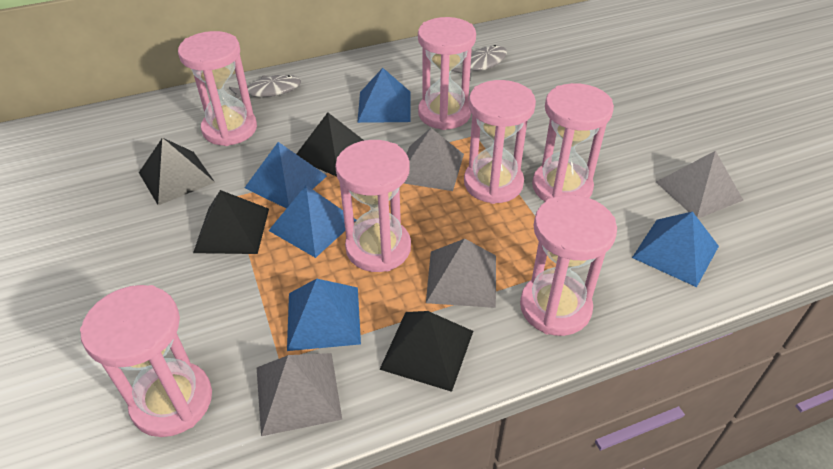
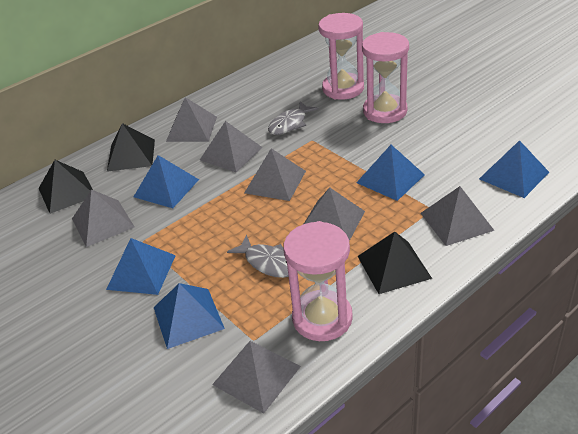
black pyramid: 4 -> 3
grey pyramid: 4 -> 7
pink hourglass: 7 -> 3

